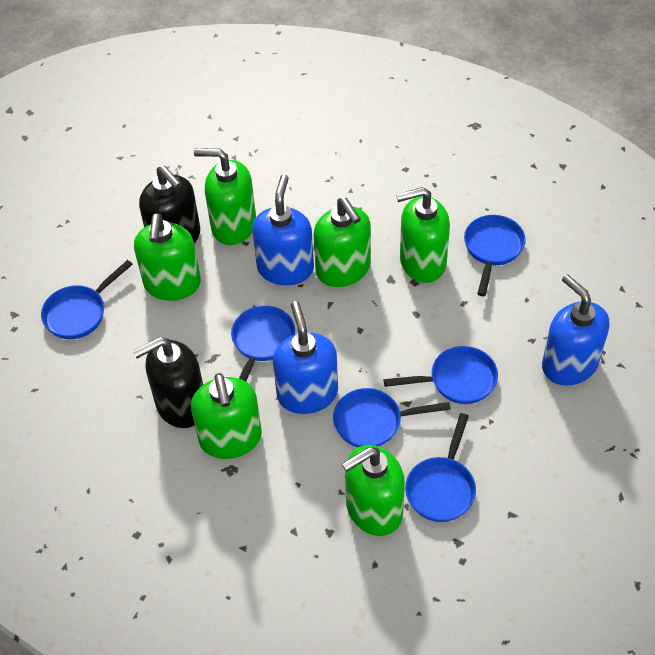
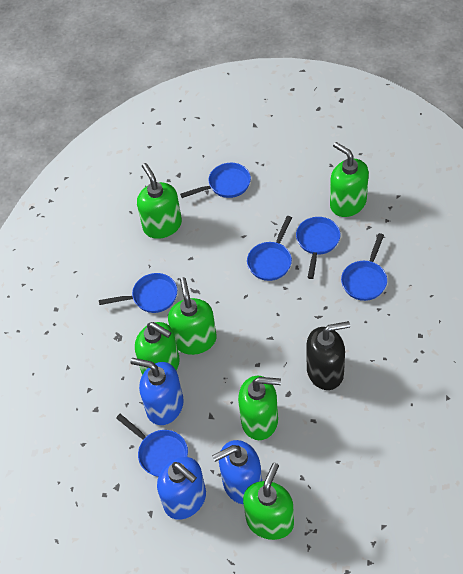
black soap dispenser: 2 -> 1

